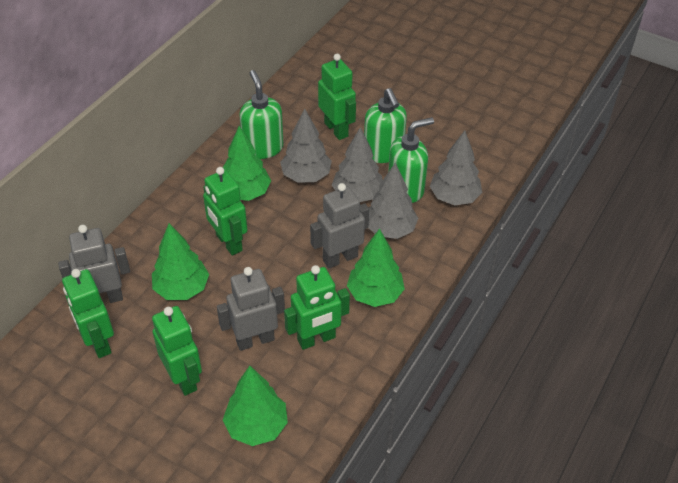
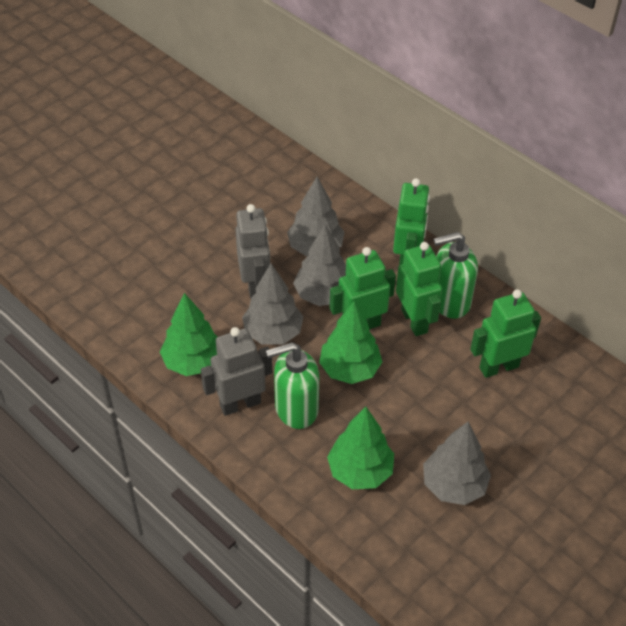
green robot: 5 -> 4
green soap dispenser: 3 -> 2
green tree: 4 -> 3
grey robot: 3 -> 2

